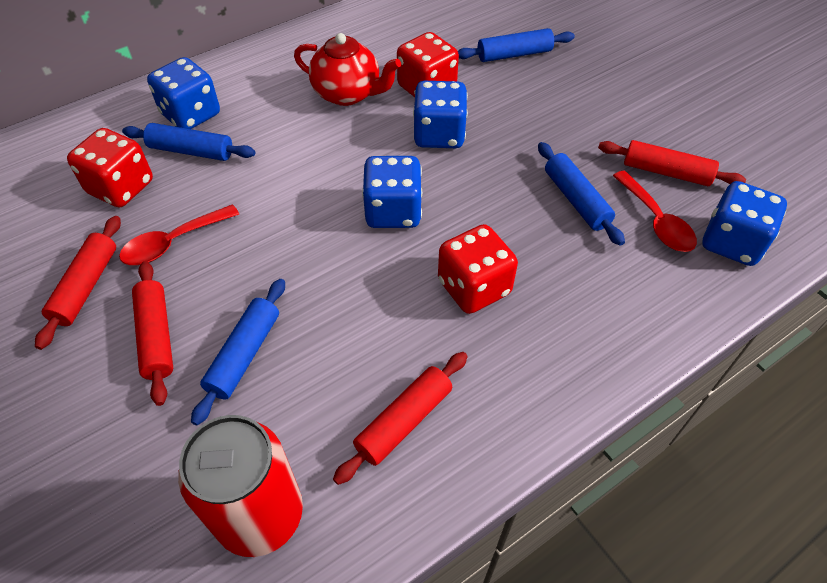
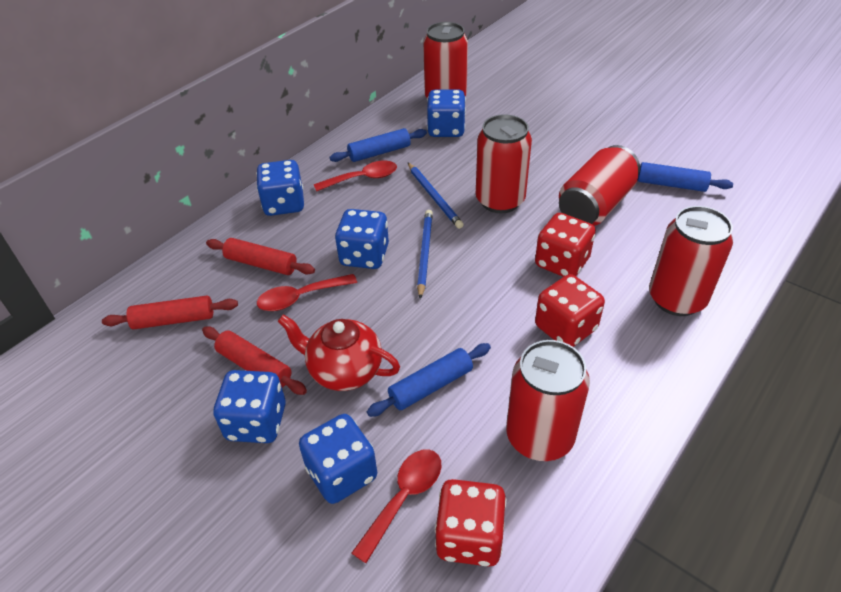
blue dice: 4 -> 5
blue pencil: 0 -> 2
blue rolling pin: 4 -> 3
red can: 1 -> 5
red rolling pin: 4 -> 3
red spoon: 2 -> 3

